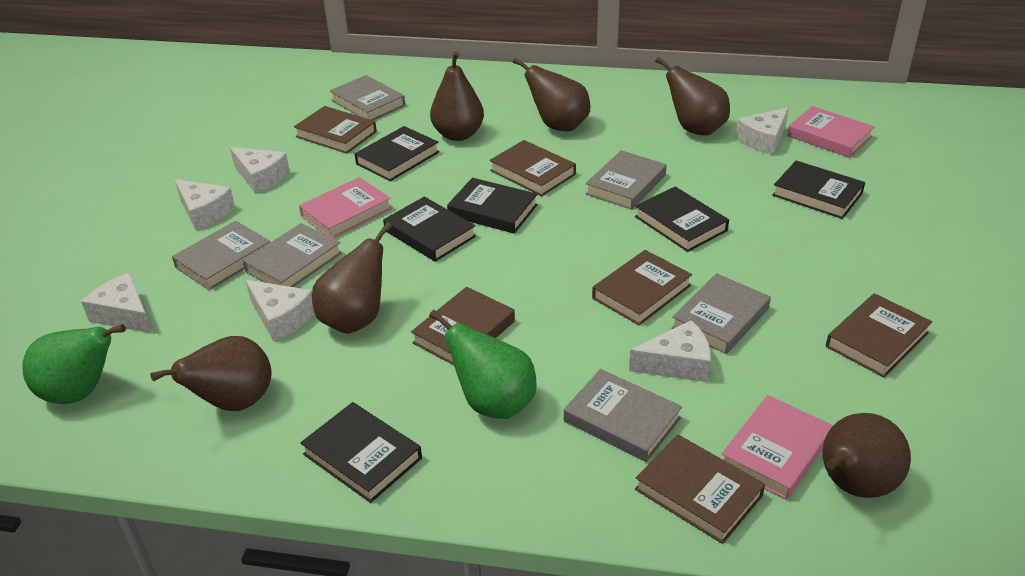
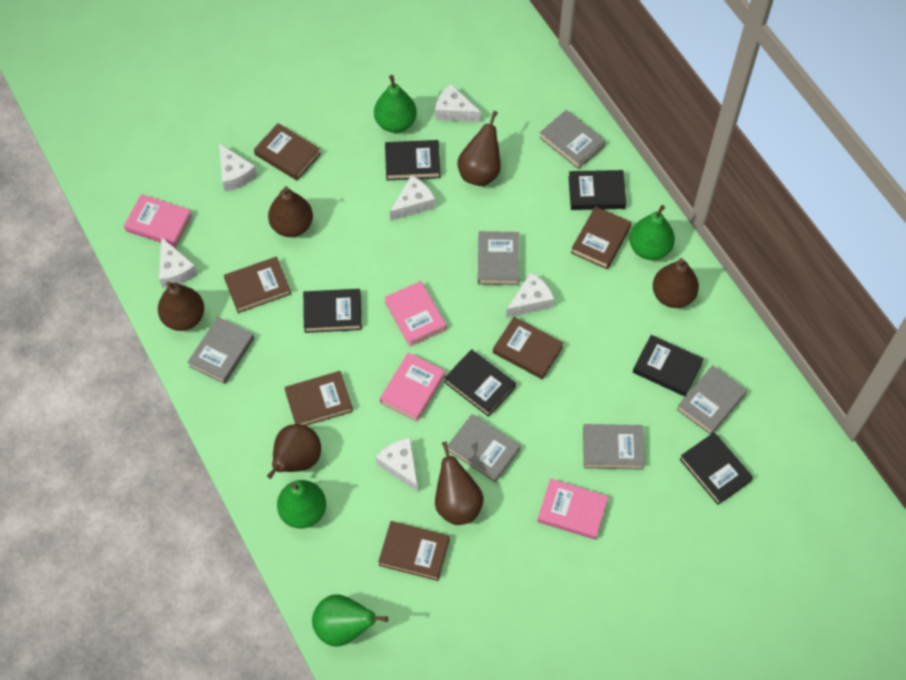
green pear: 2 -> 4
pink book: 3 -> 4

